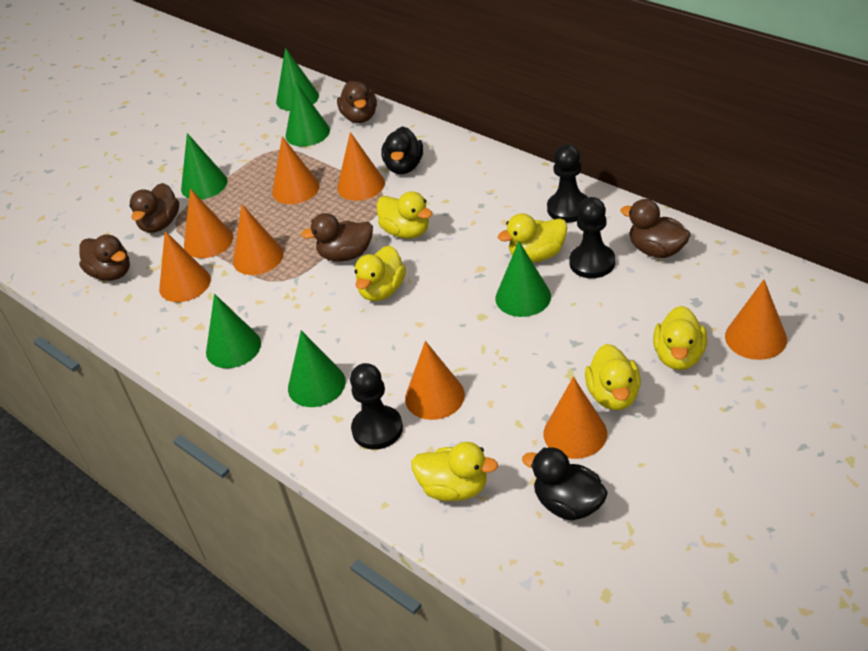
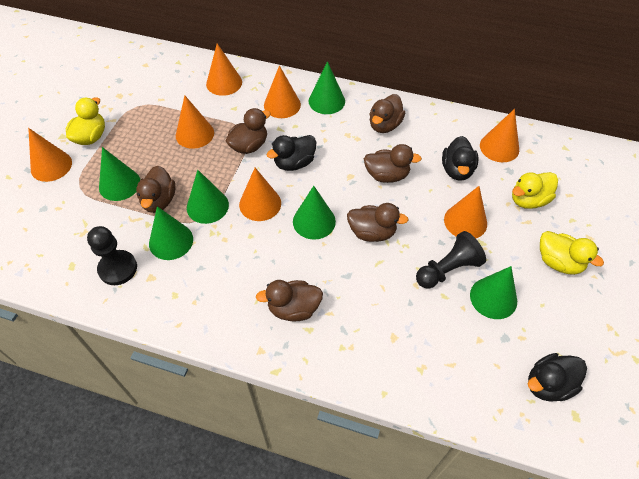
black duck: 2 -> 3
black pawn: 3 -> 2
brown duck: 5 -> 6
orange cone: 8 -> 7
yellow duck: 6 -> 3

